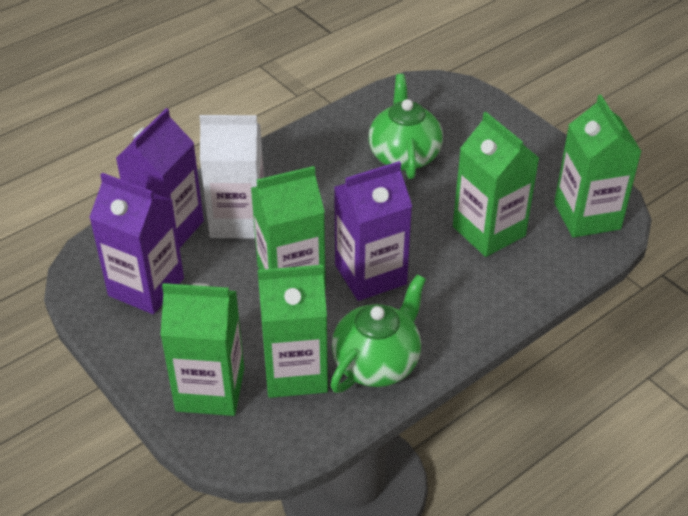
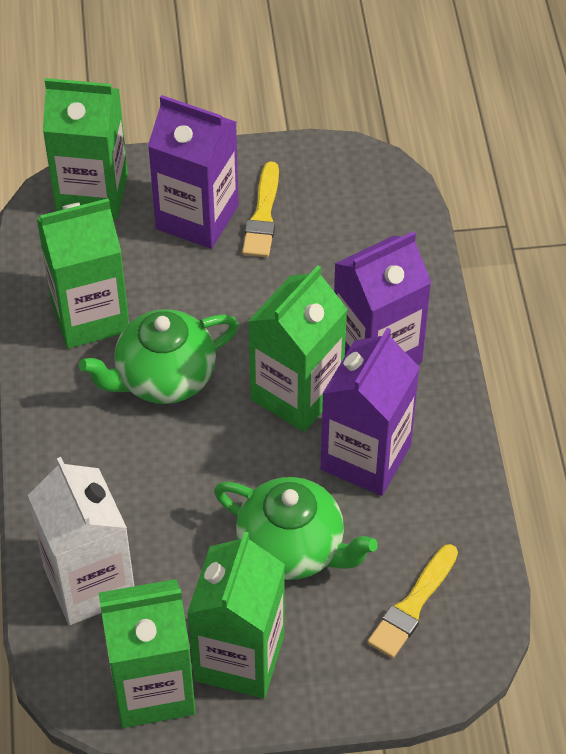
yellow brush: 0 -> 2

